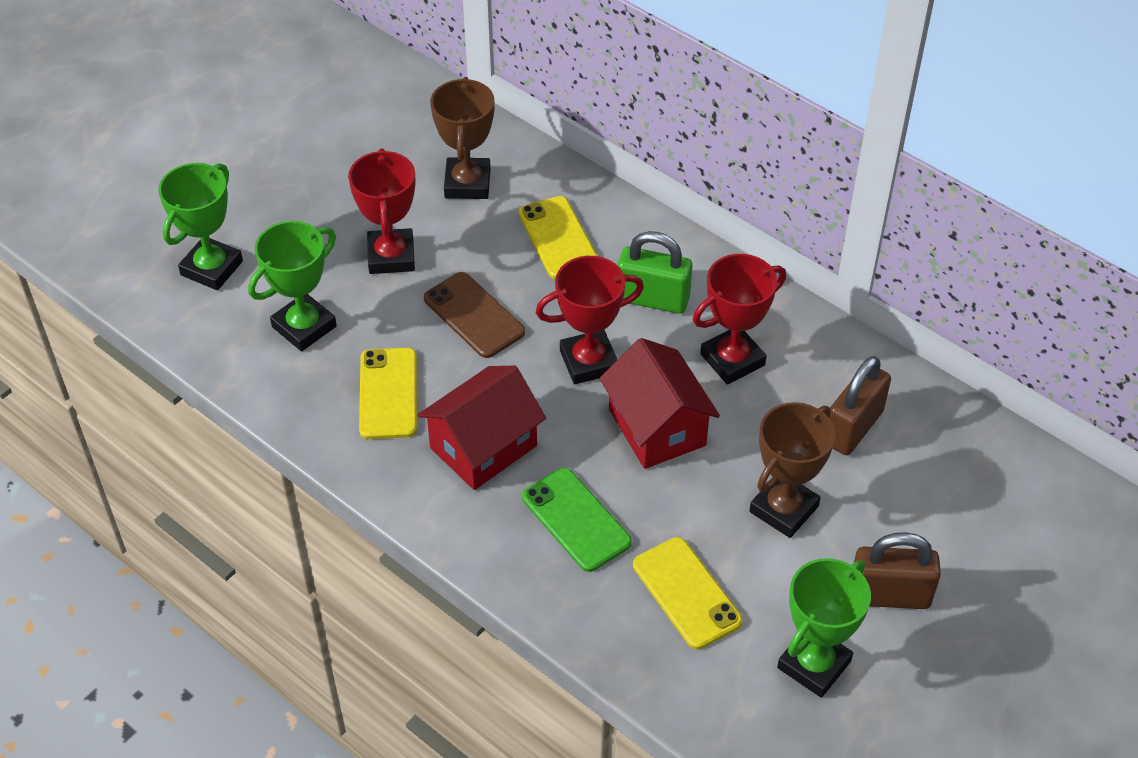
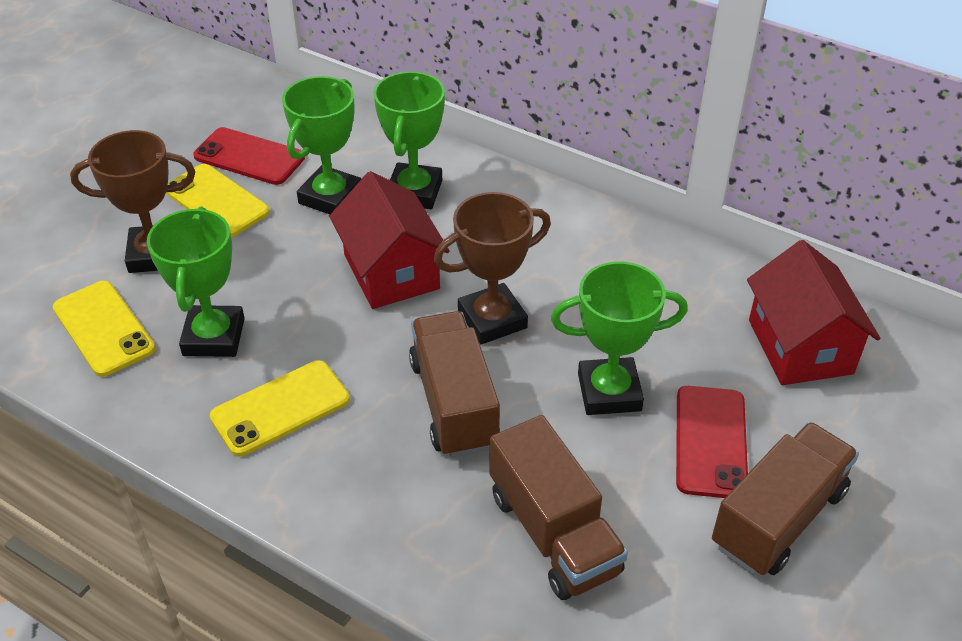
brown padlock: 2 -> 0
brown phone: 1 -> 0
brown truck: 0 -> 3
green padlock: 1 -> 0
green phone: 1 -> 0
green trophy: 3 -> 4
red phone: 0 -> 2
red trophy: 3 -> 0

